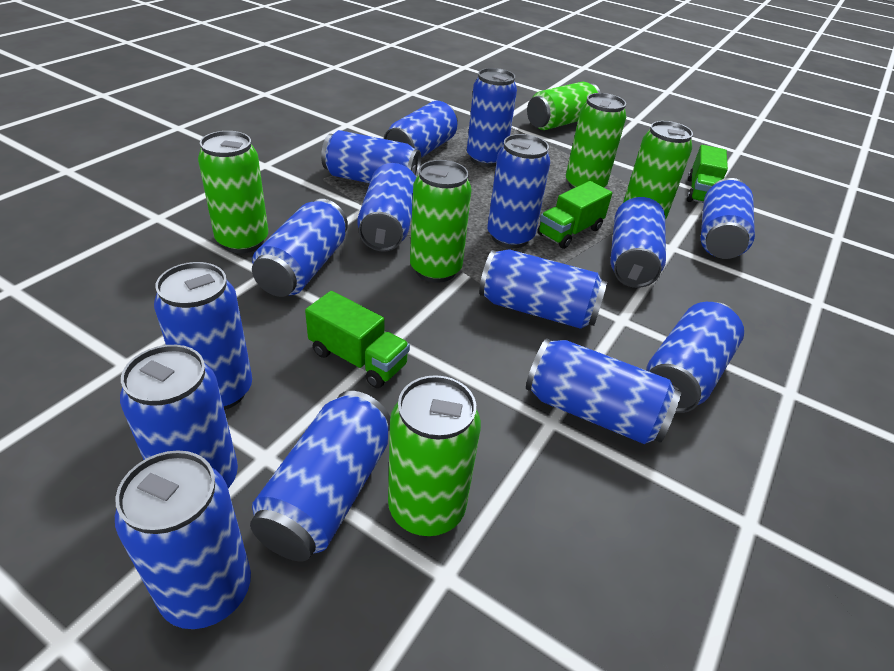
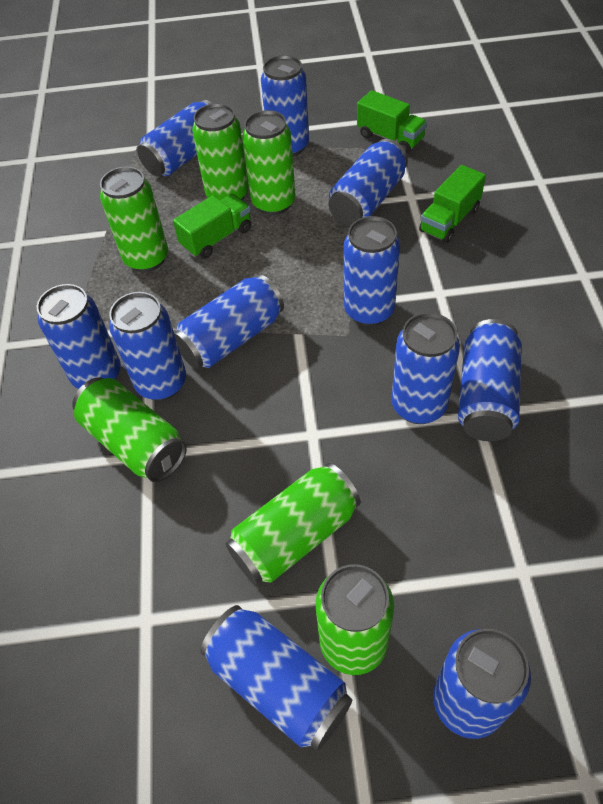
blue can: 15 -> 11

